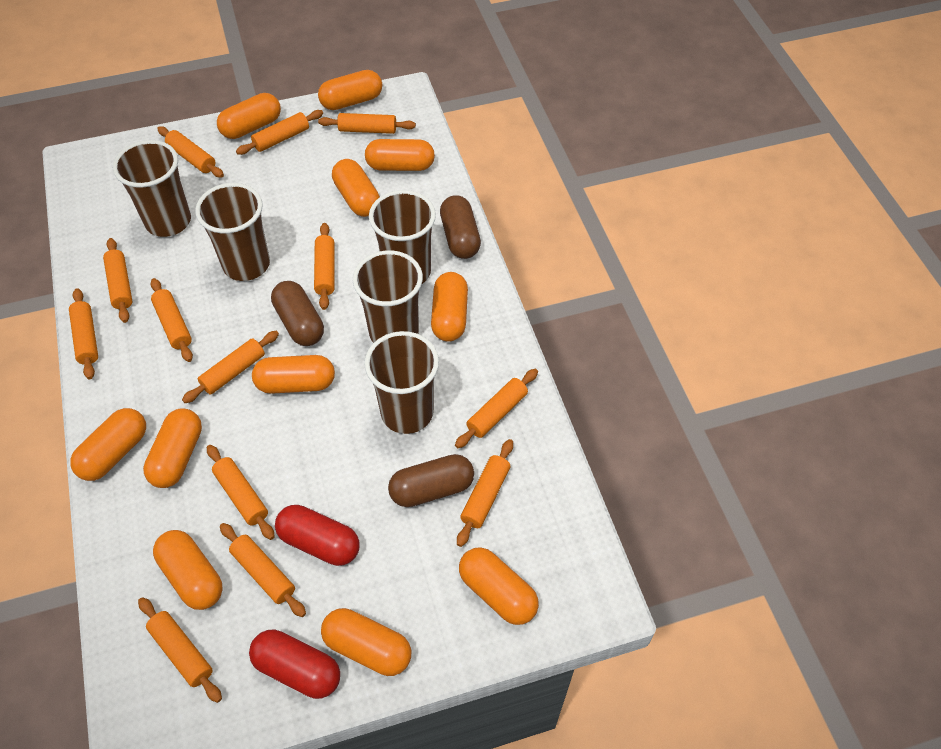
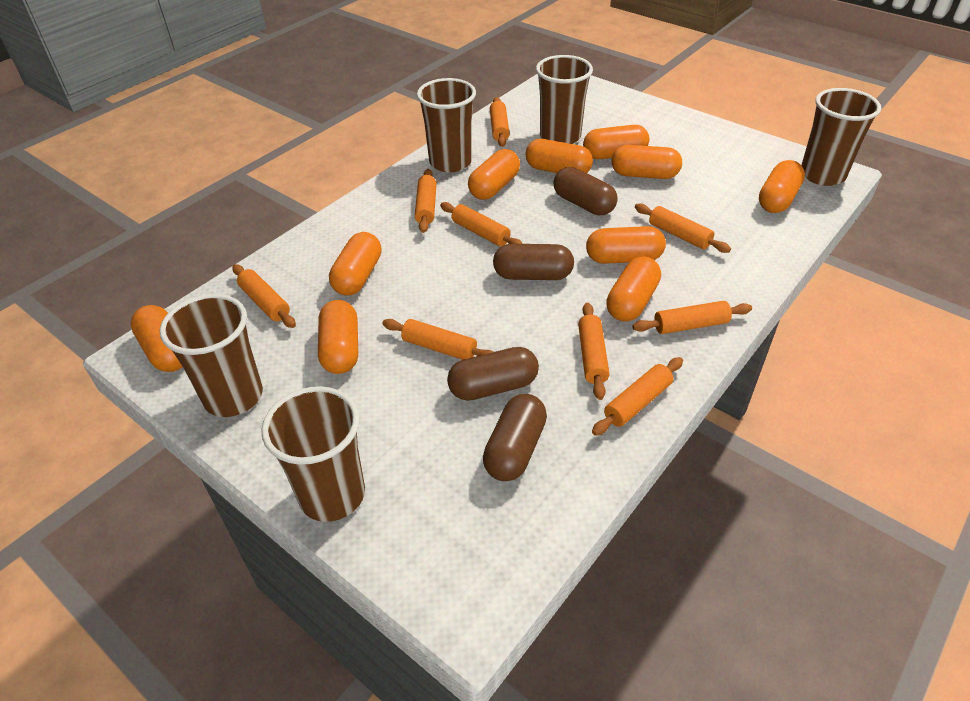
brown capsule: 3 -> 4
orange capsule: 11 -> 10
orange rolling pin: 13 -> 9
red capsule: 2 -> 0

